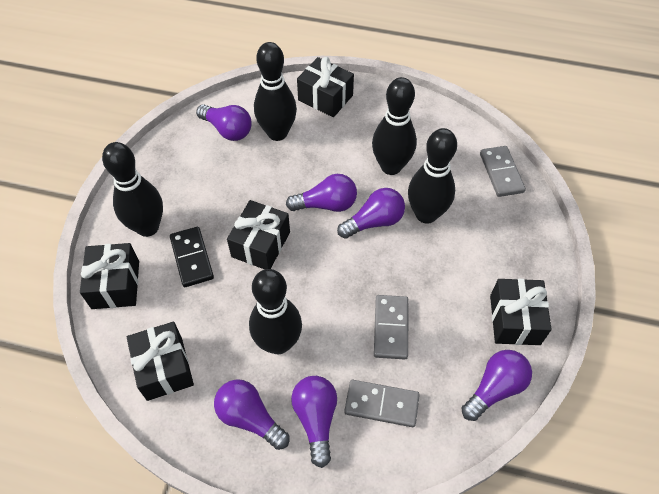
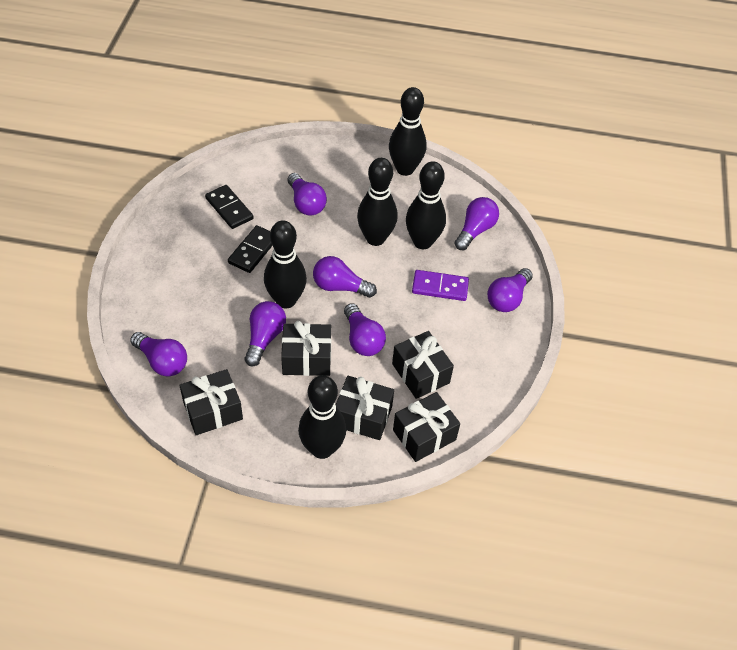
black domino: 1 -> 2
grey domino: 3 -> 0
purple domino: 0 -> 1
purple light bulb: 6 -> 7

